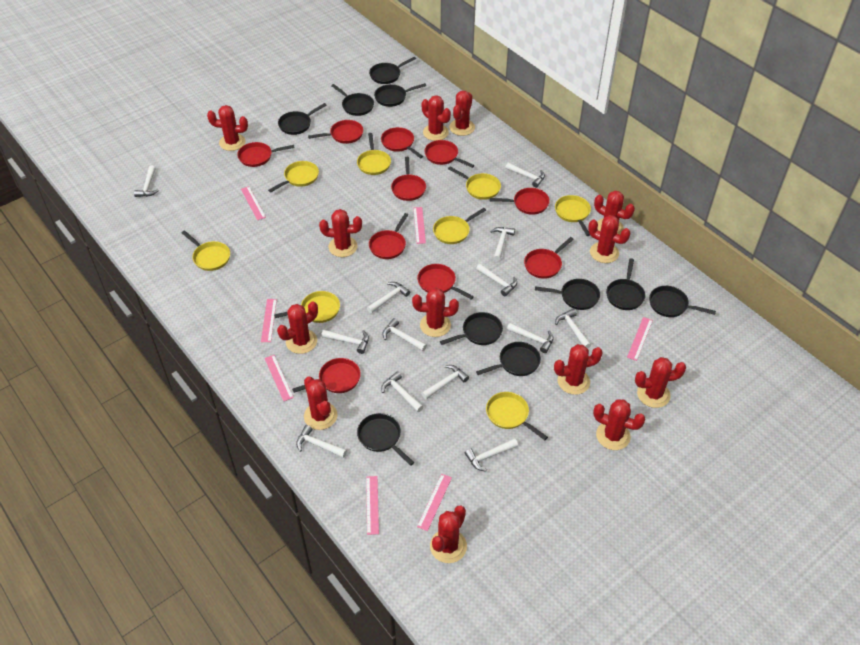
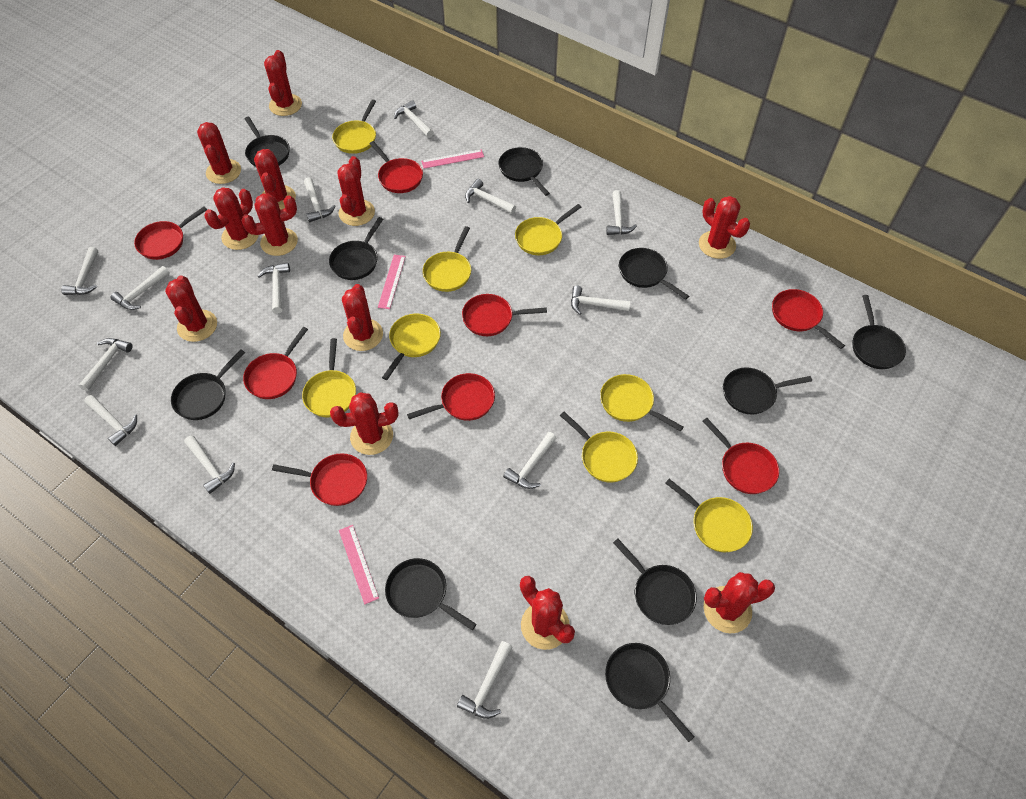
pink ruler: 7 -> 3
red cactus: 13 -> 12
red pan: 10 -> 8

